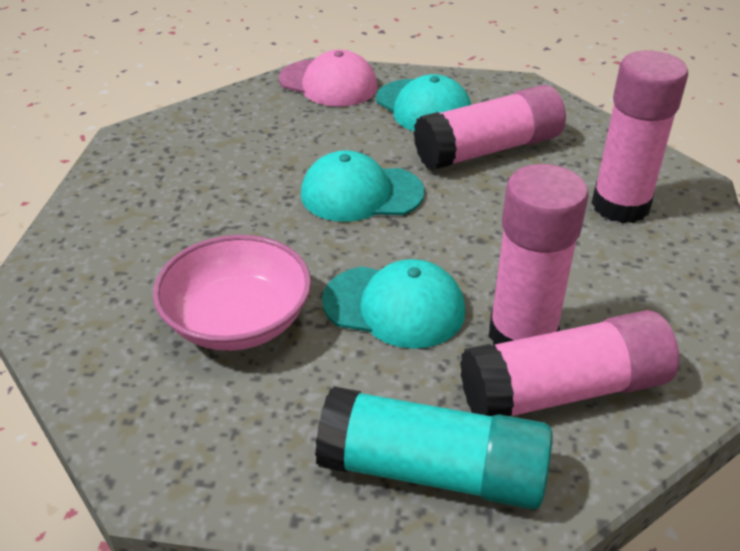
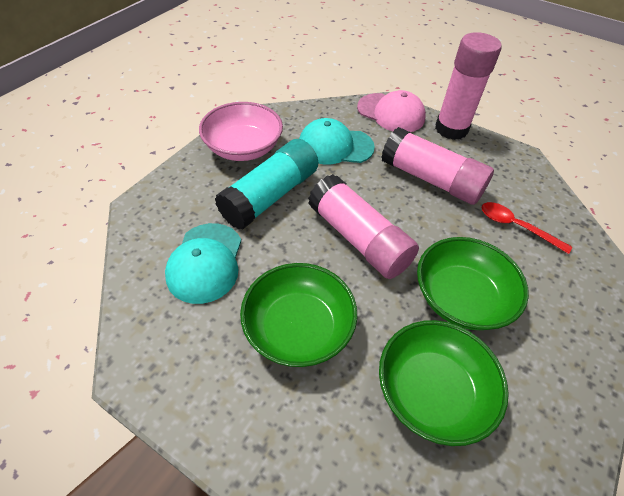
green bowl: 0 -> 3
pink glue stick: 4 -> 3
red spoon: 0 -> 1
turquoise cap: 3 -> 2

